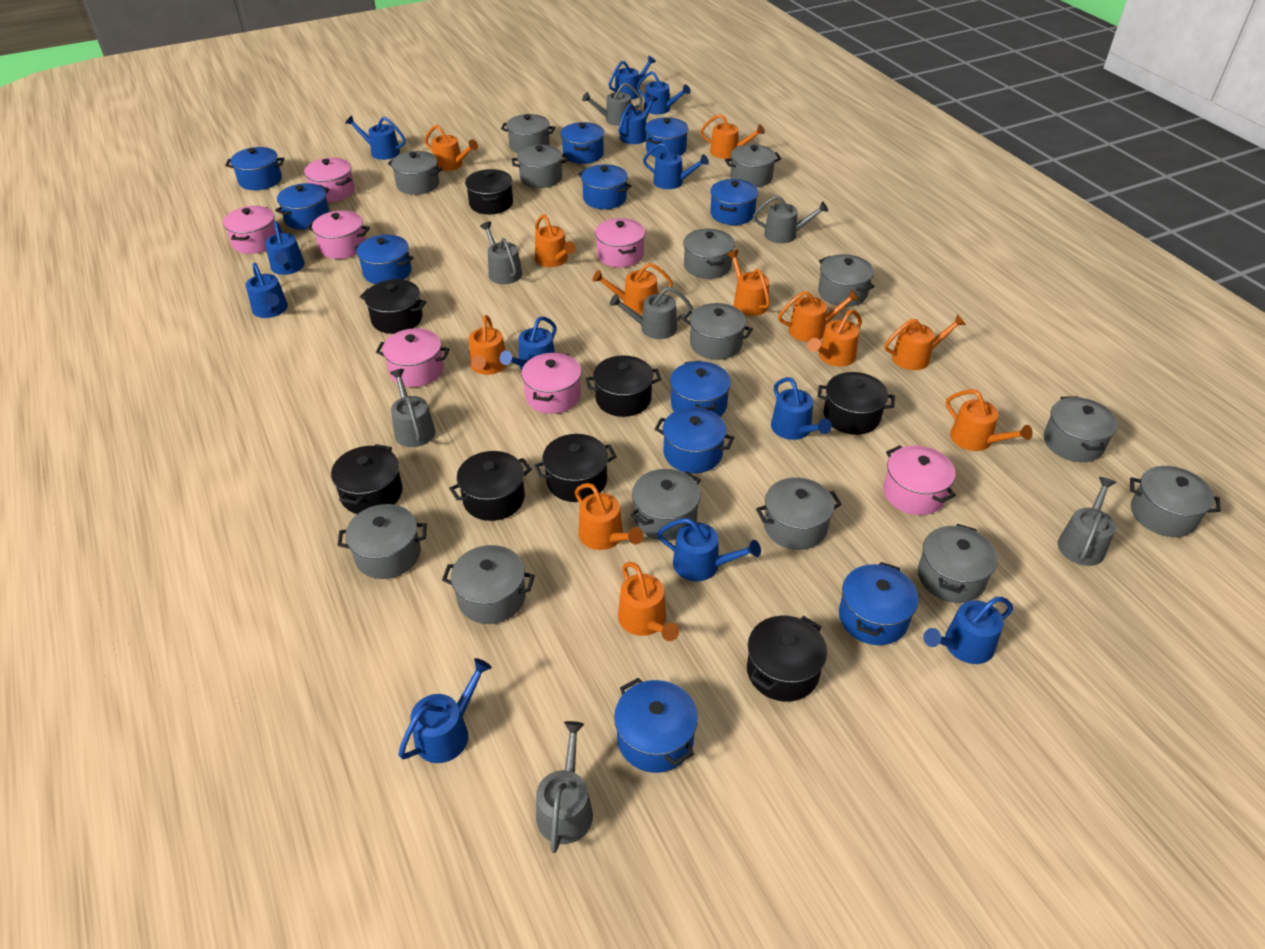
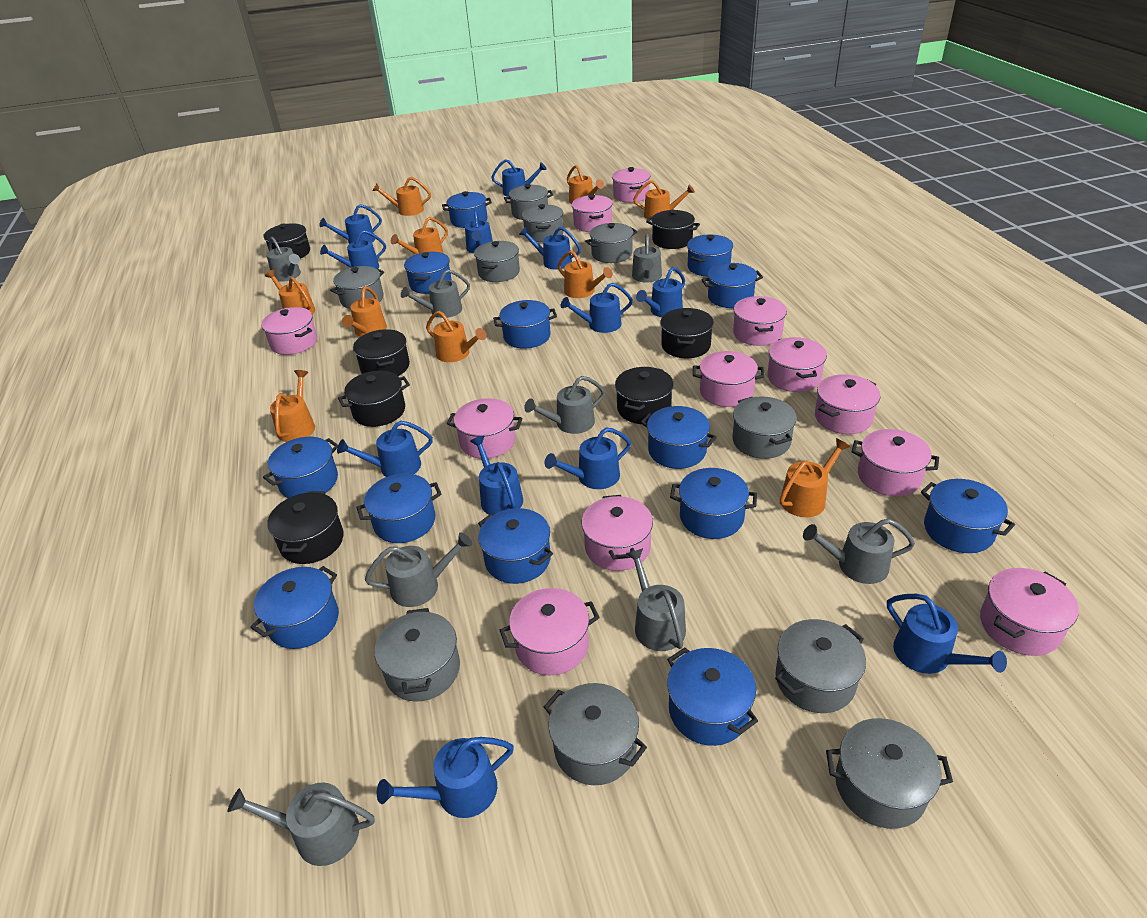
black pot: 8 -> 7
blue pot: 11 -> 13
grey pot: 14 -> 10
grey watering can: 7 -> 8
orange watering can: 12 -> 10
pink pot: 7 -> 12

